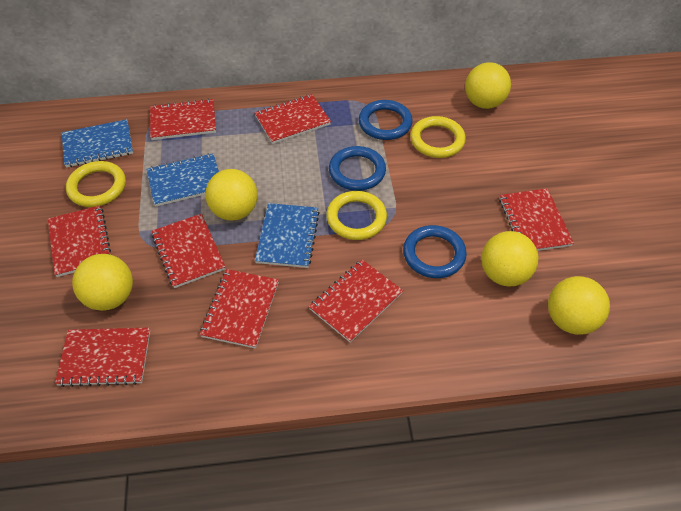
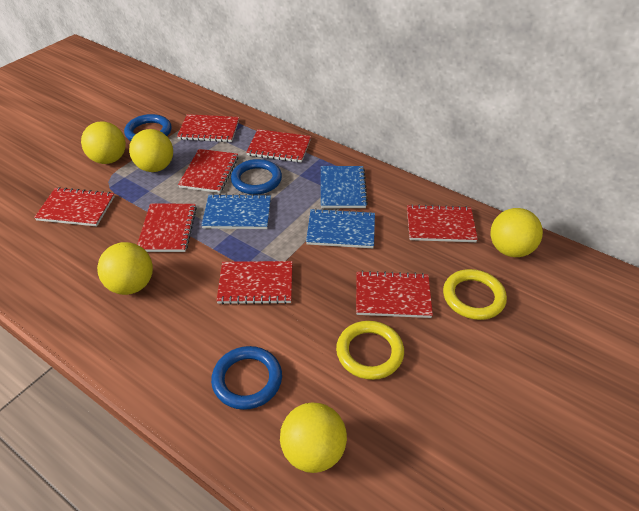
yellow ring: 3 -> 2

